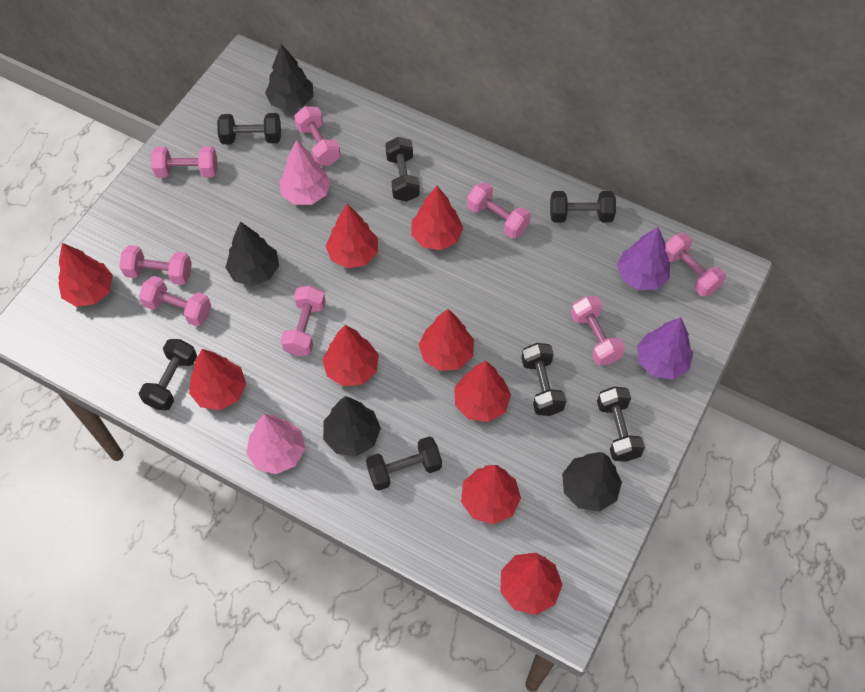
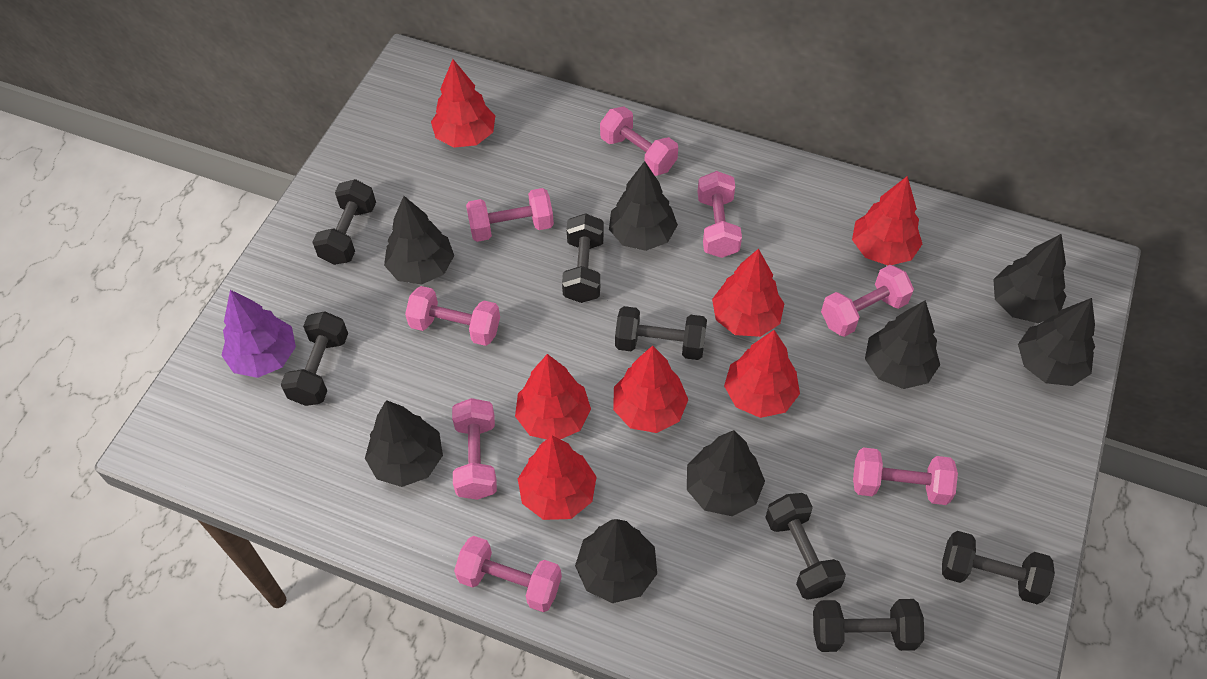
black tree: 4 -> 8
pink tree: 2 -> 0
purple tree: 2 -> 1
red tree: 9 -> 7

